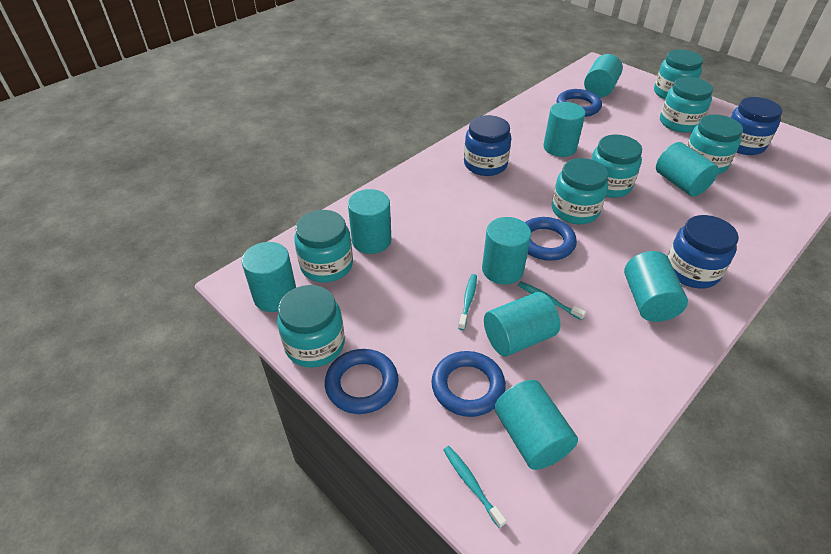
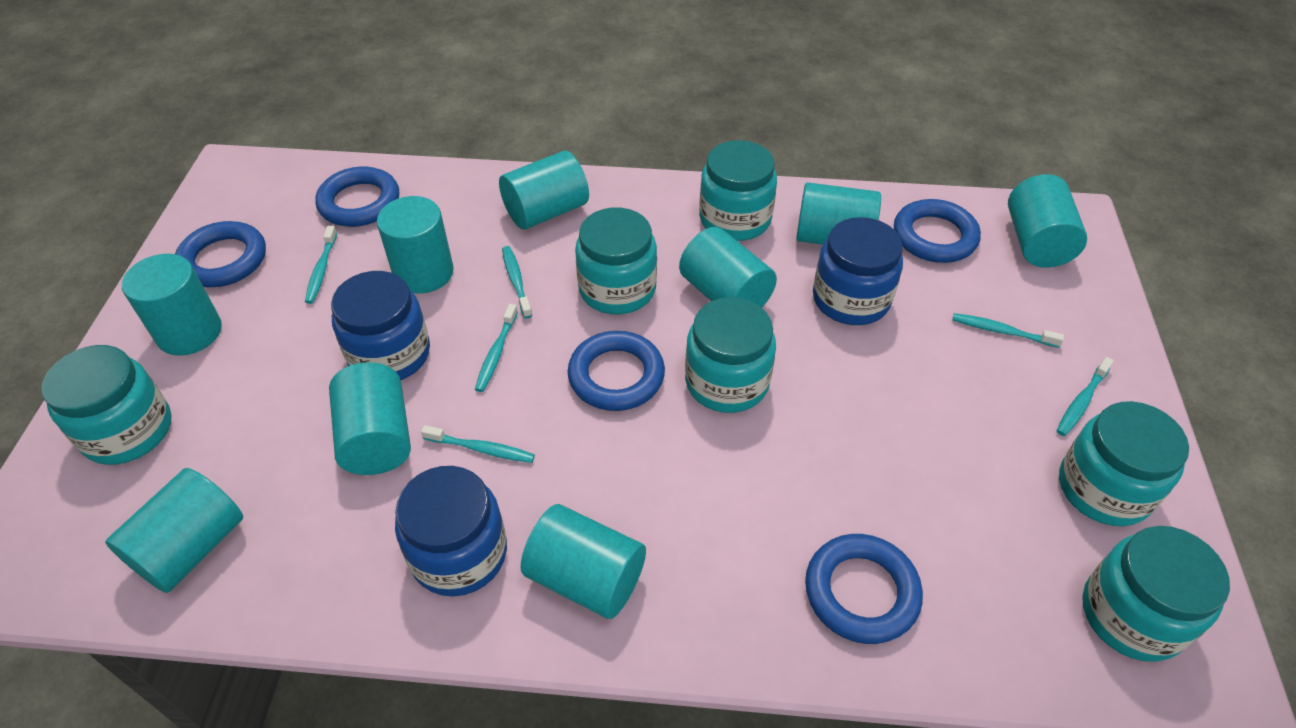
blue ring: 4 -> 5
turquoise jar: 7 -> 6
turquoise toothbrush: 3 -> 6

